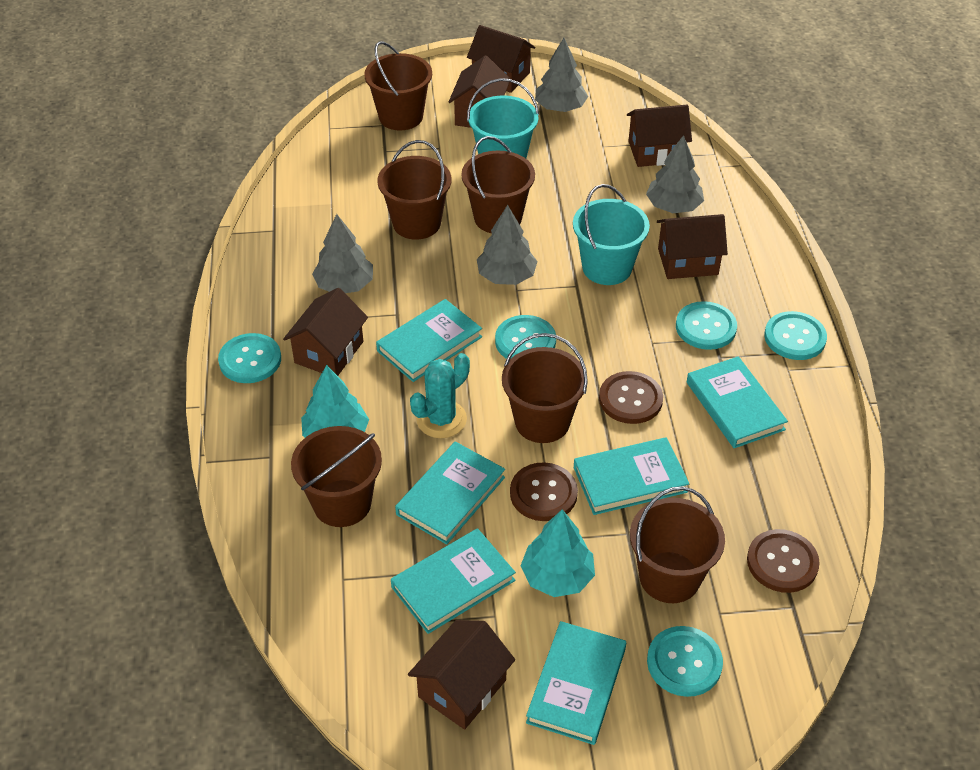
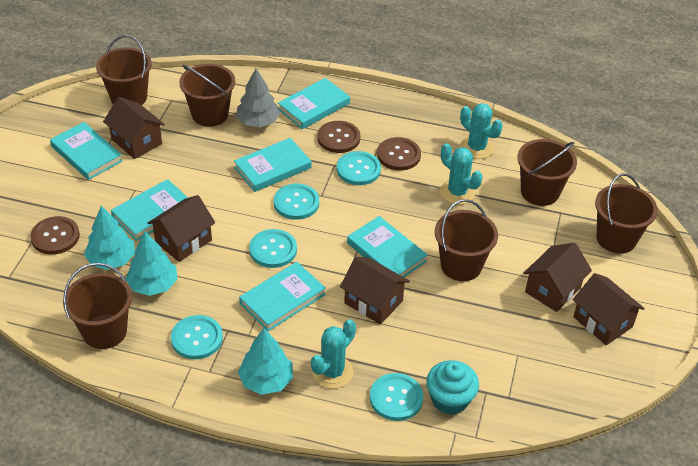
brown house: 6 -> 5
grey tree: 4 -> 1
turquoise bucket: 2 -> 0
turquoise cactus: 1 -> 3
turquoise cupcake: 0 -> 1
turquoise tree: 2 -> 3

